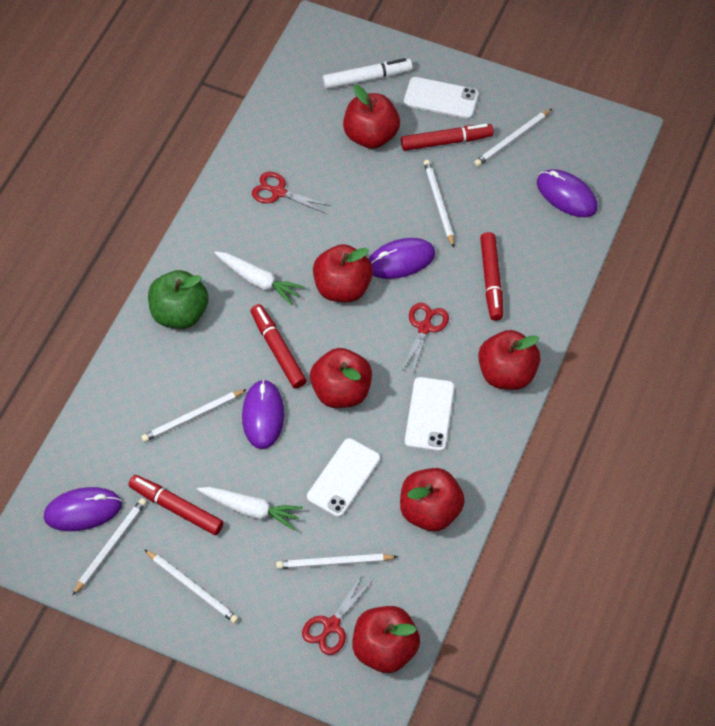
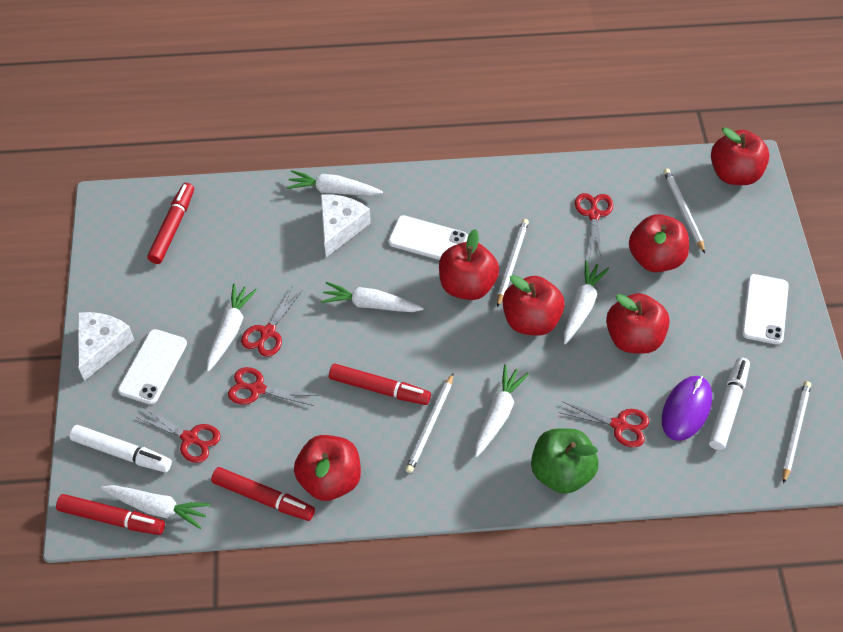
purple mouse: 4 -> 1
red scissors: 3 -> 5
white carrot: 2 -> 6
white cheese: 0 -> 2
white marker: 1 -> 2
white pencil: 6 -> 4

